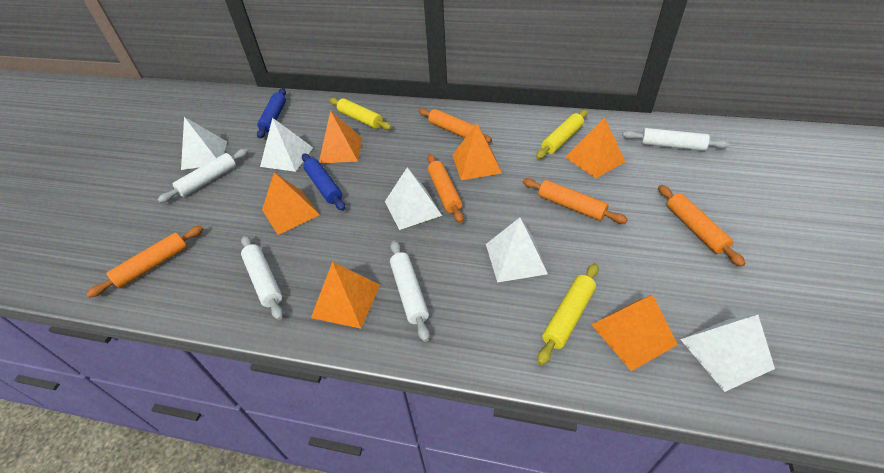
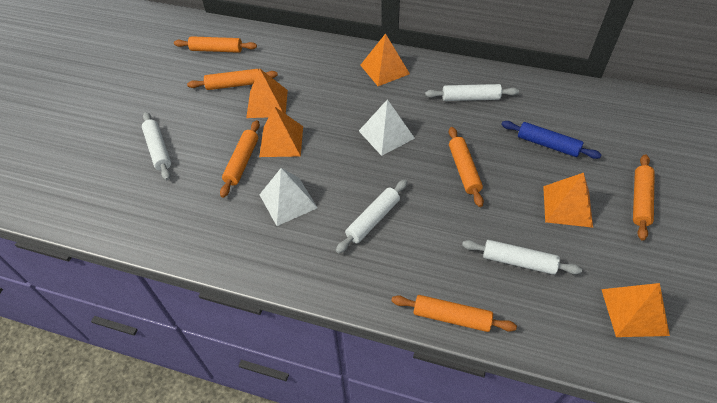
blue rolling pin: 2 -> 1
orange pyramid: 6 -> 5
orange rolling pin: 5 -> 6
white pyramid: 5 -> 2
yellow rolling pin: 3 -> 0

